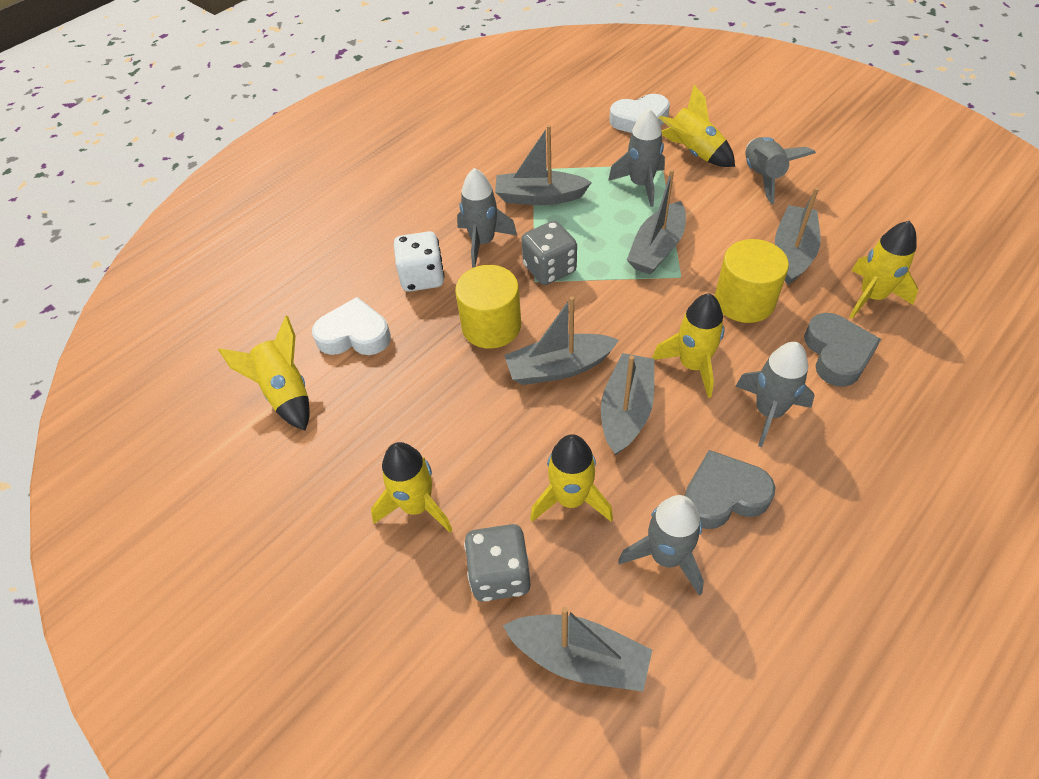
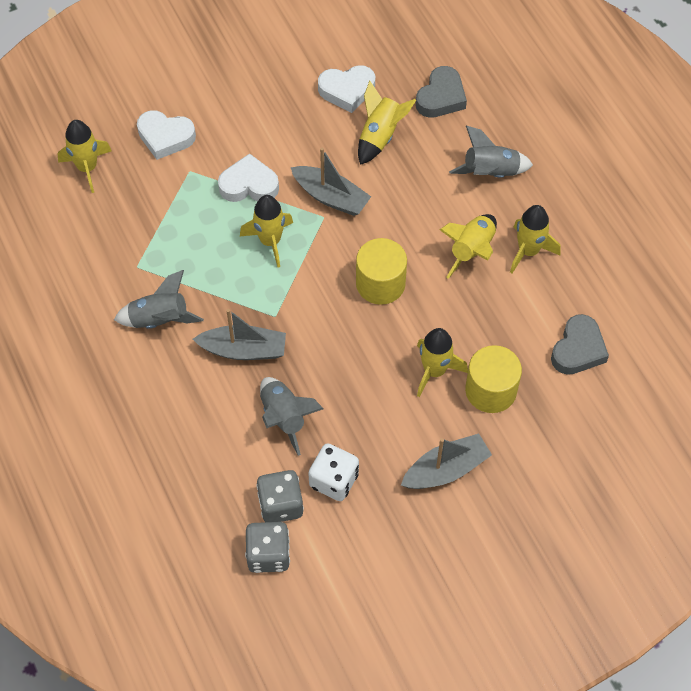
grey boat: 6 -> 3
grey rocket: 5 -> 3
white heart: 2 -> 3

